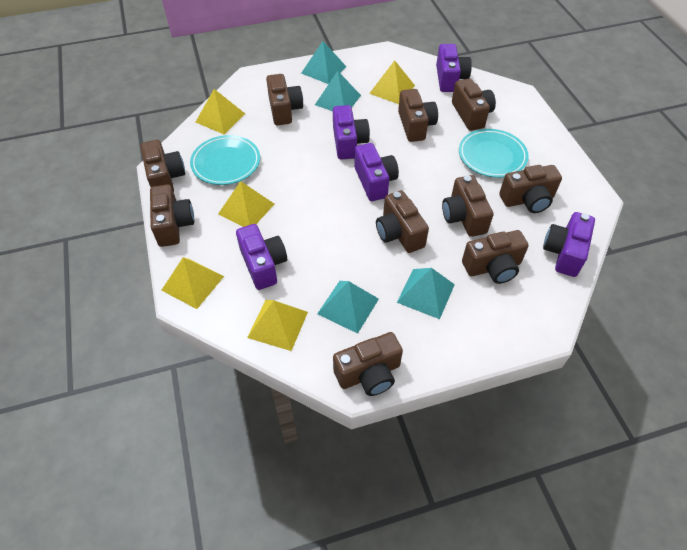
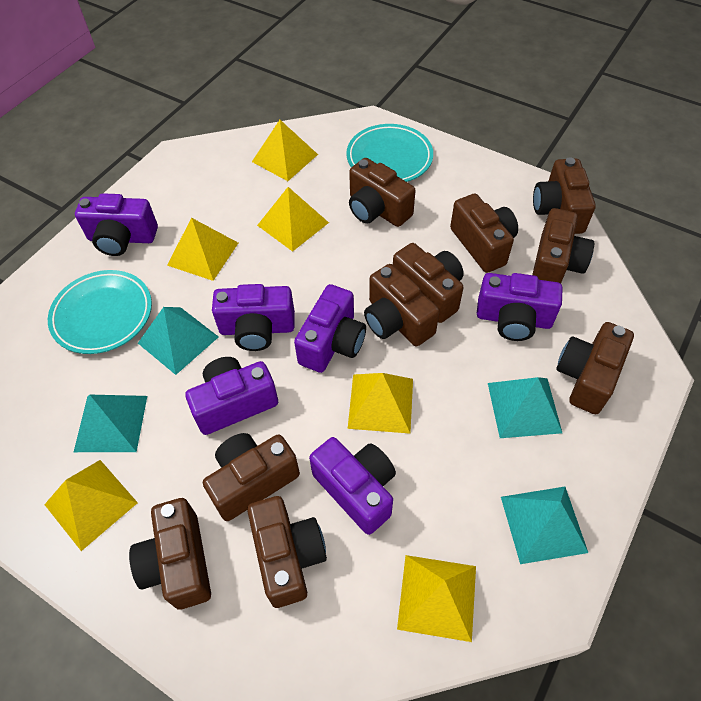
purple camera: 5 -> 6
yellow pyramid: 5 -> 6

